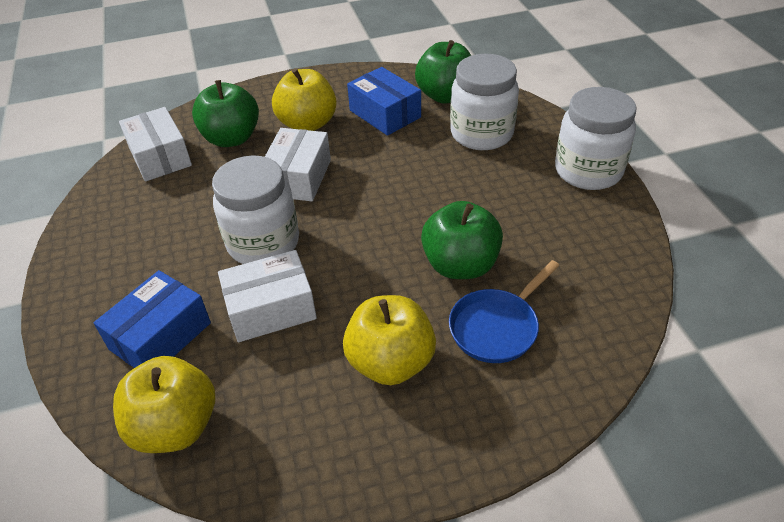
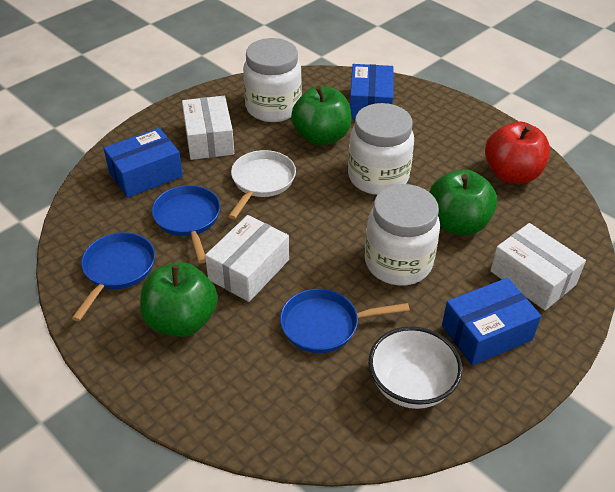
blue box: 2 -> 3
blue pan: 1 -> 3
red apple: 0 -> 1
white bowl: 0 -> 1
white pan: 0 -> 1
yellow apple: 3 -> 0

